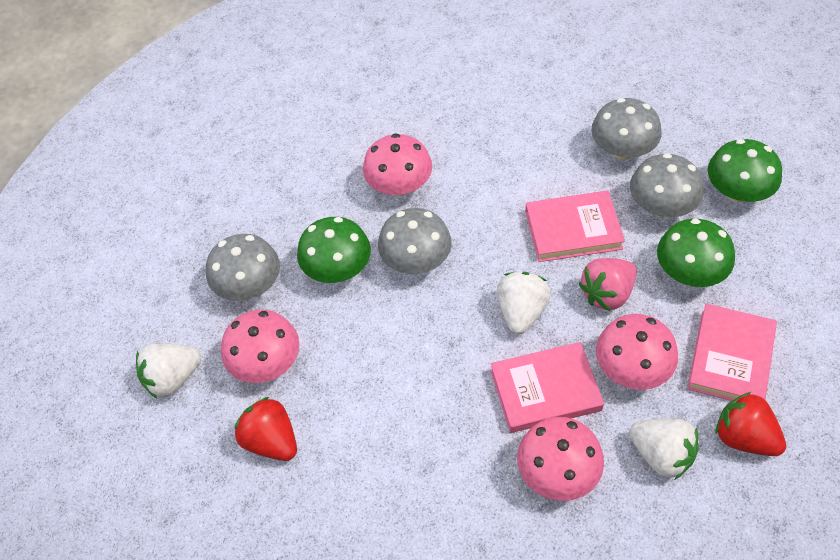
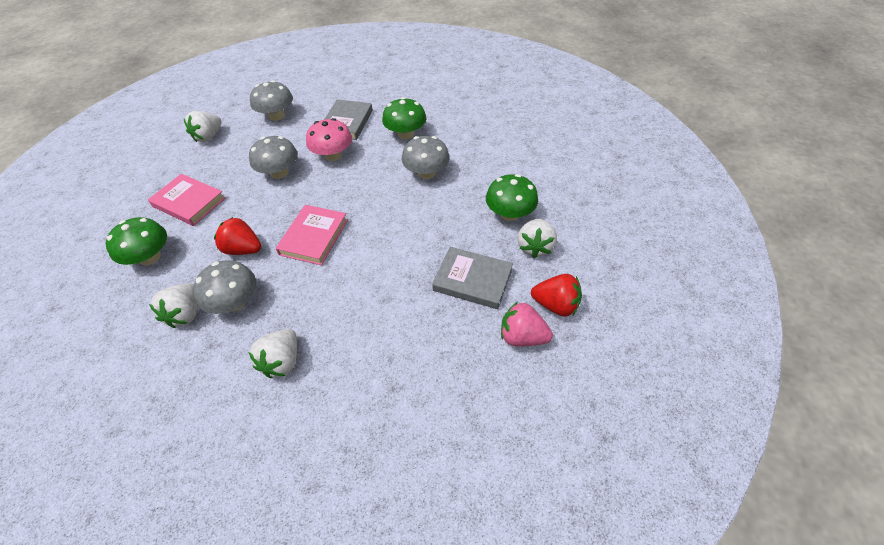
grey book: 0 -> 2
pink book: 3 -> 2
pink mushroom: 4 -> 1
white strawberry: 3 -> 4

